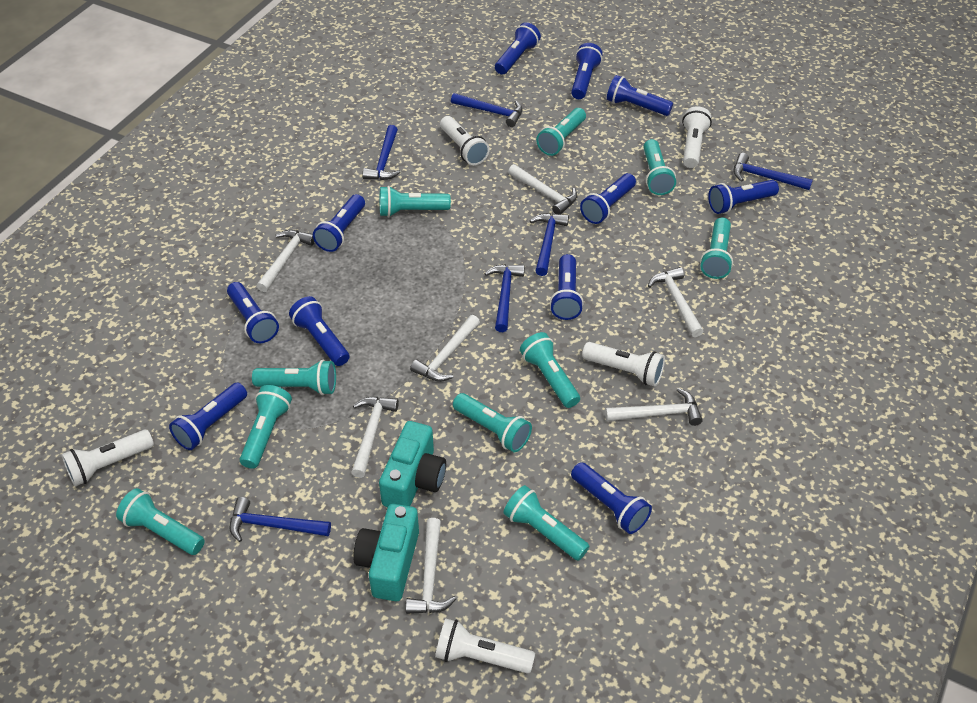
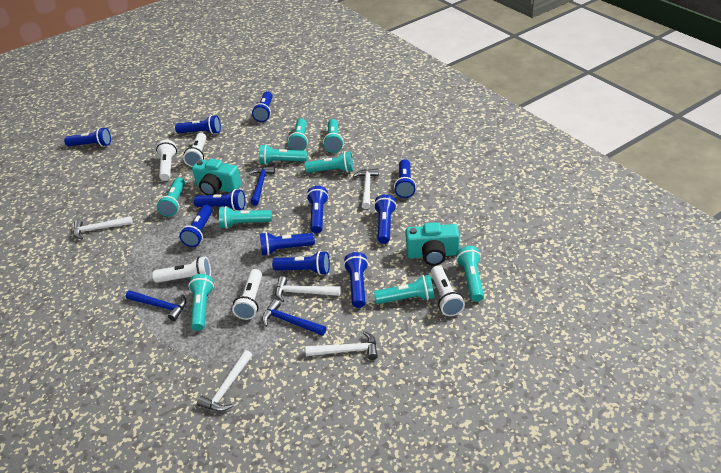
blue hammer: 6 -> 3
turquoise flashlight: 10 -> 9
white hammer: 7 -> 5

